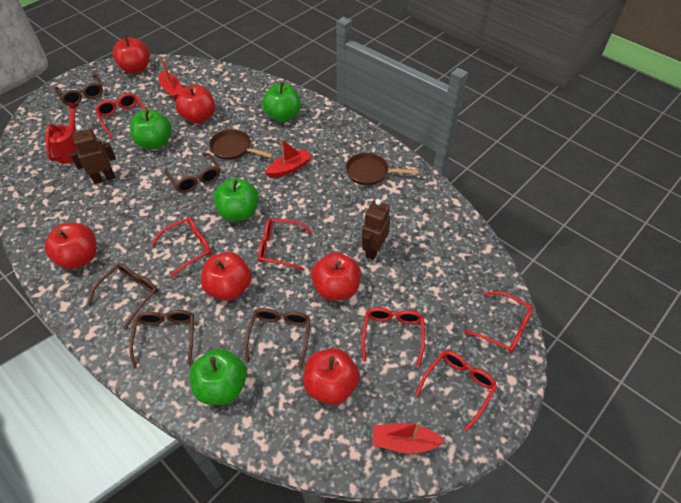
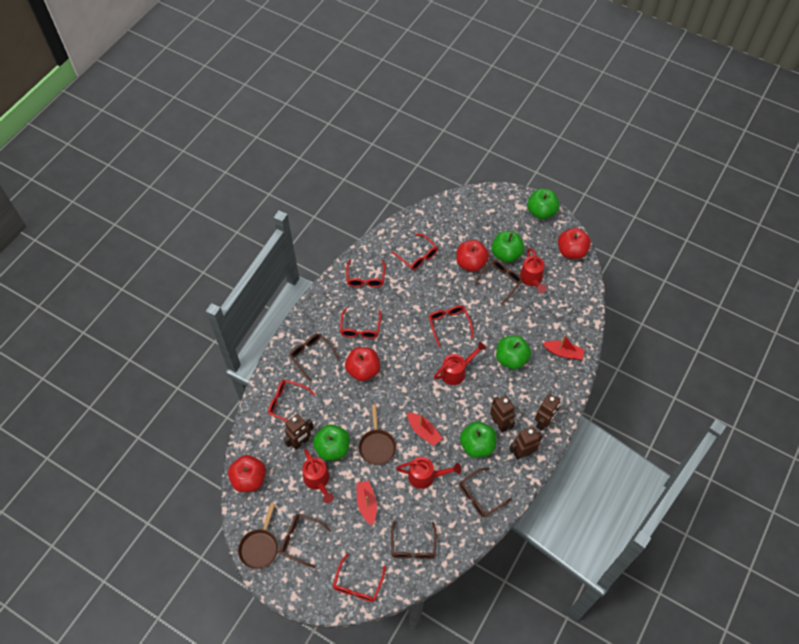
brown robot: 2 -> 4
green apple: 4 -> 5
red apple: 6 -> 4
red watering can: 1 -> 4

